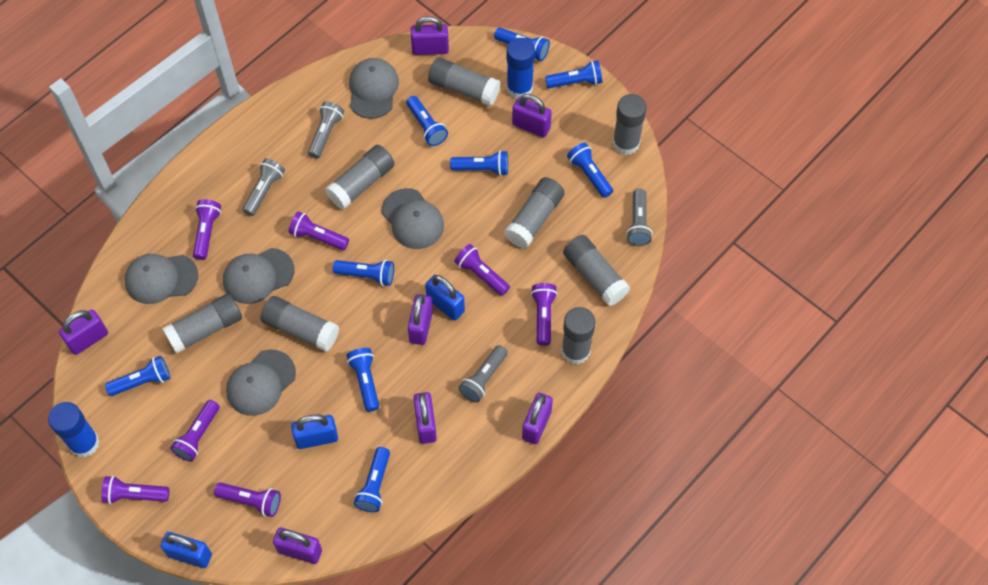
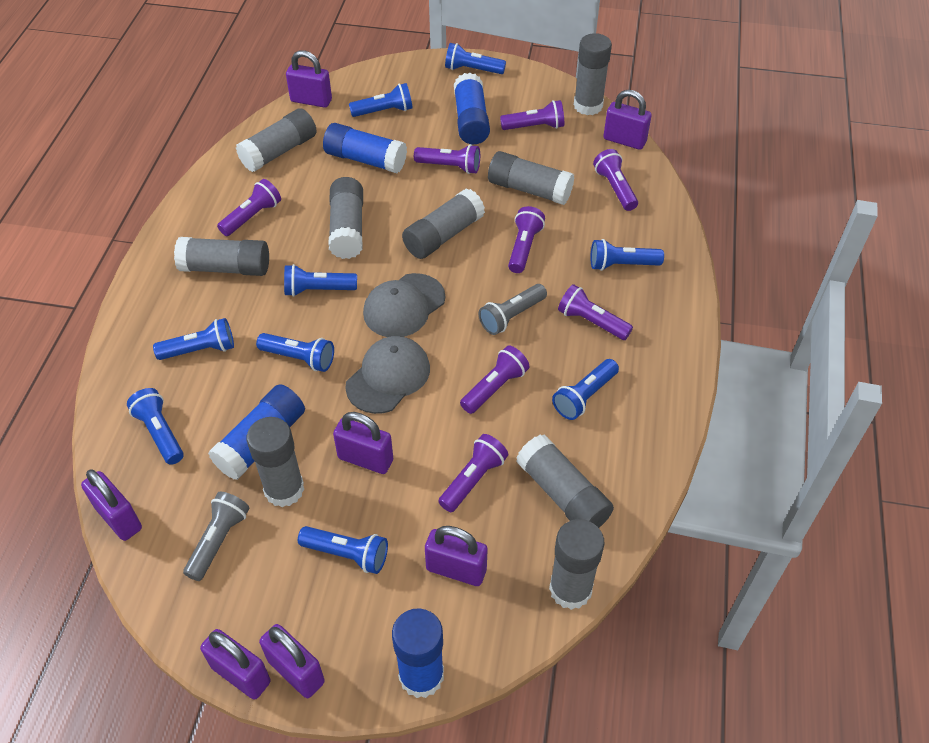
blue glue stick: 2 -> 4
blue padlock: 3 -> 0
grey cap: 5 -> 2
grey flashlight: 4 -> 2
grey glue stick: 8 -> 9
purple flashlight: 7 -> 8

